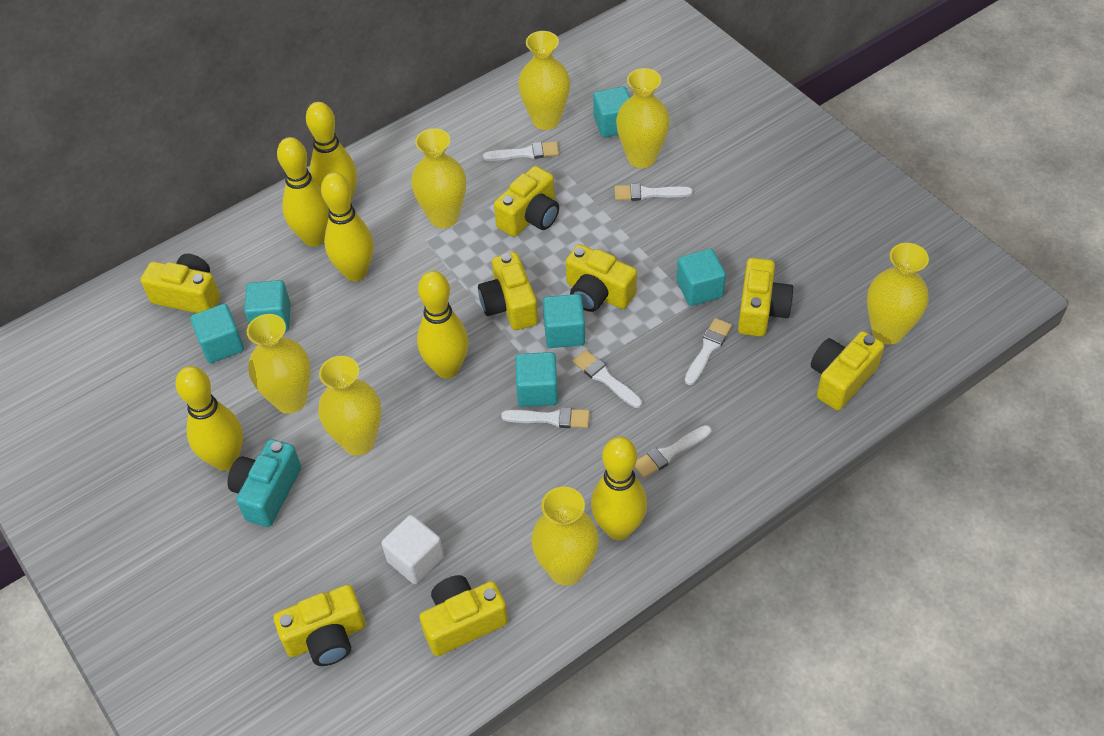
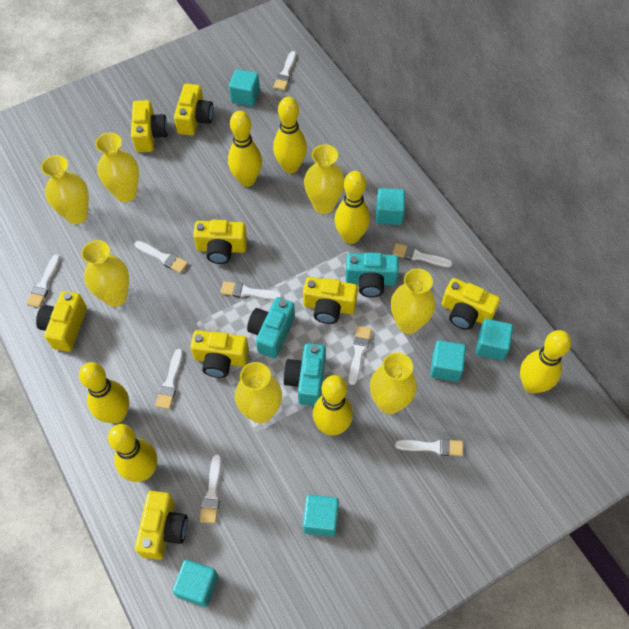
turquoise camera: 1 -> 3
white brush: 6 -> 9
white cube: 1 -> 0
yellow bowling pin: 6 -> 7

